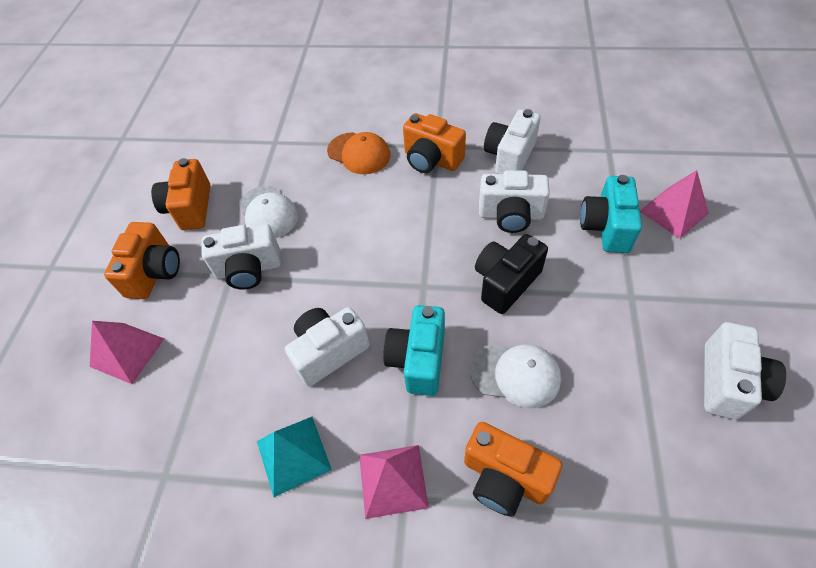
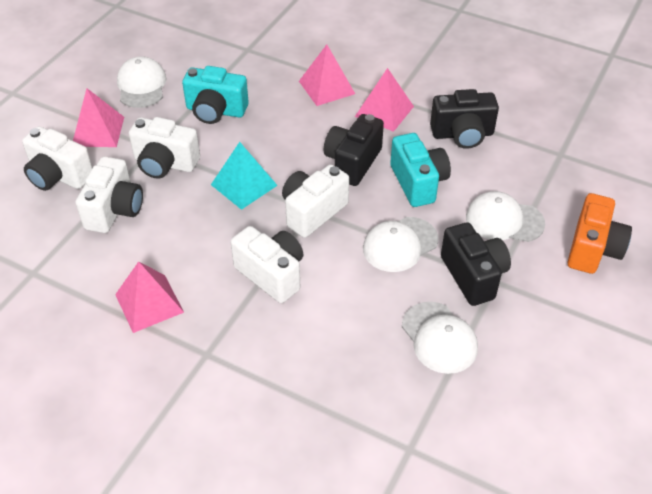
black camera: 1 -> 3
orange camera: 4 -> 1
orange cap: 1 -> 0
pink pyramid: 3 -> 4
white cap: 2 -> 4

